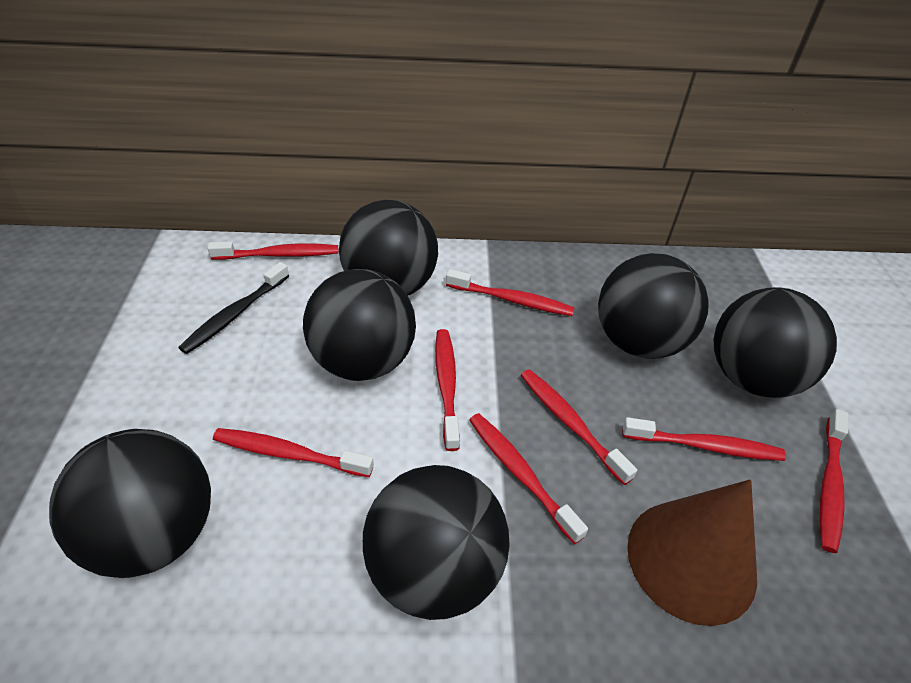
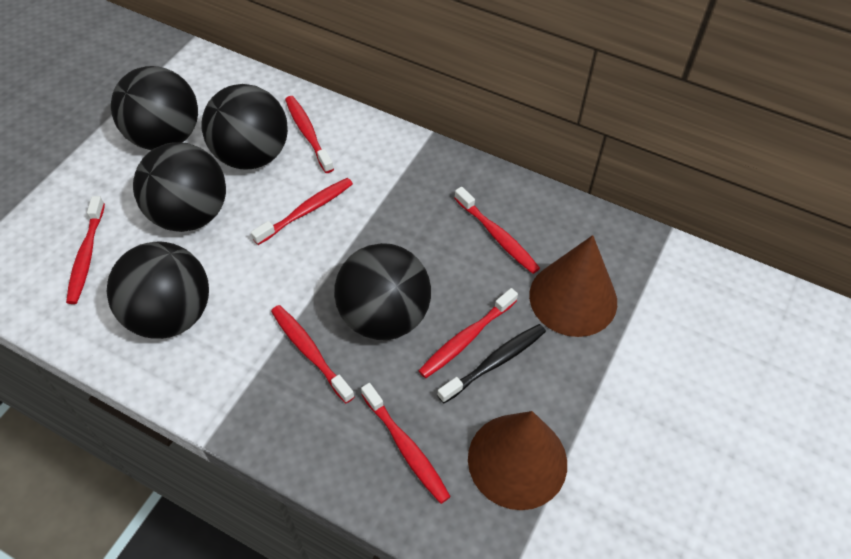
black ball: 6 -> 5
brown cone: 1 -> 2
red toothbrush: 8 -> 7

